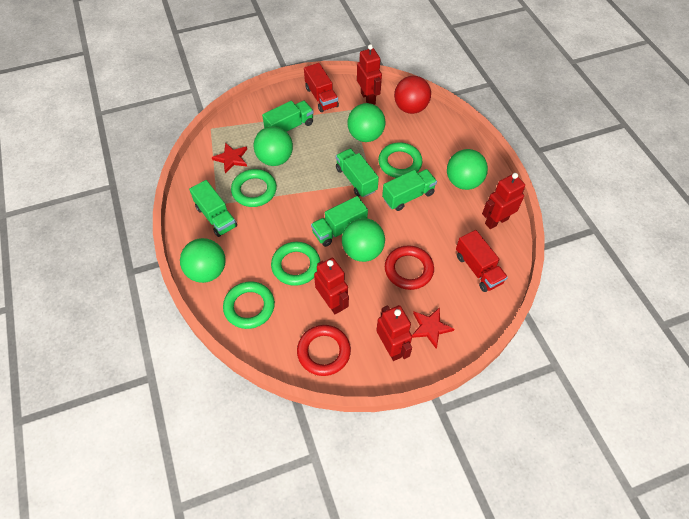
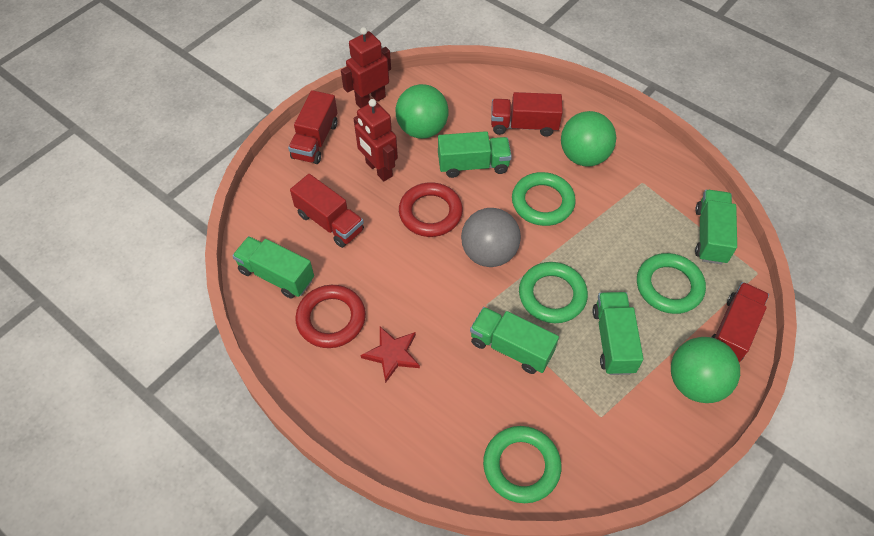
green ball: 5 -> 3
grey ball: 0 -> 1
red ball: 1 -> 0
red robot: 4 -> 2
red star: 2 -> 1
red truck: 2 -> 4

